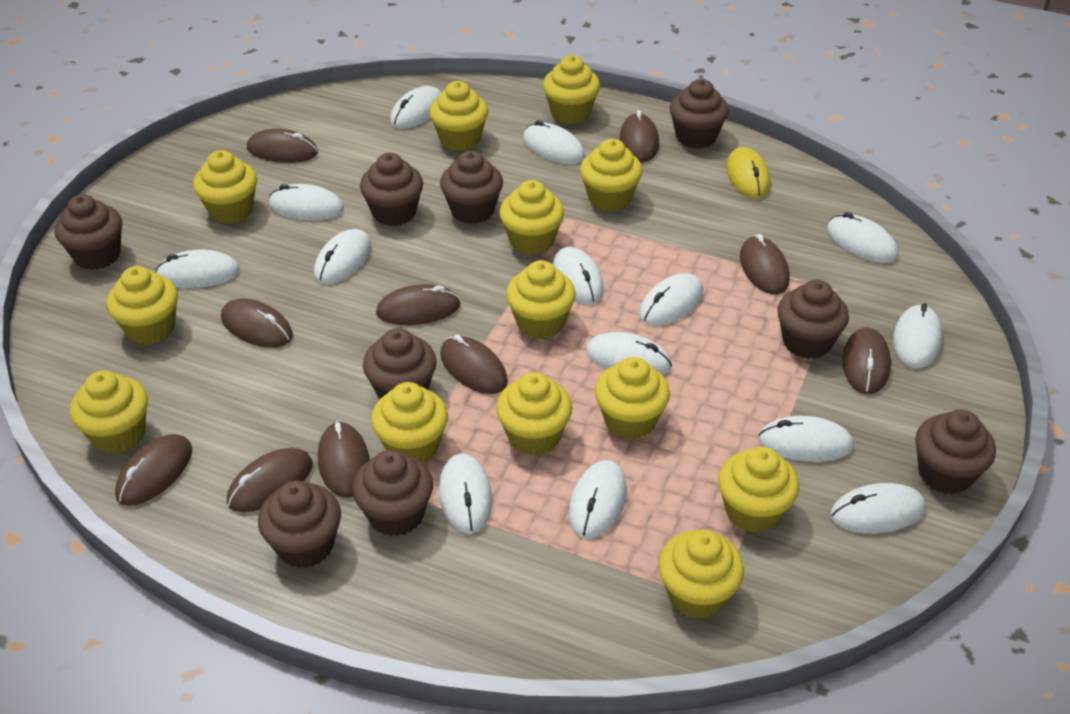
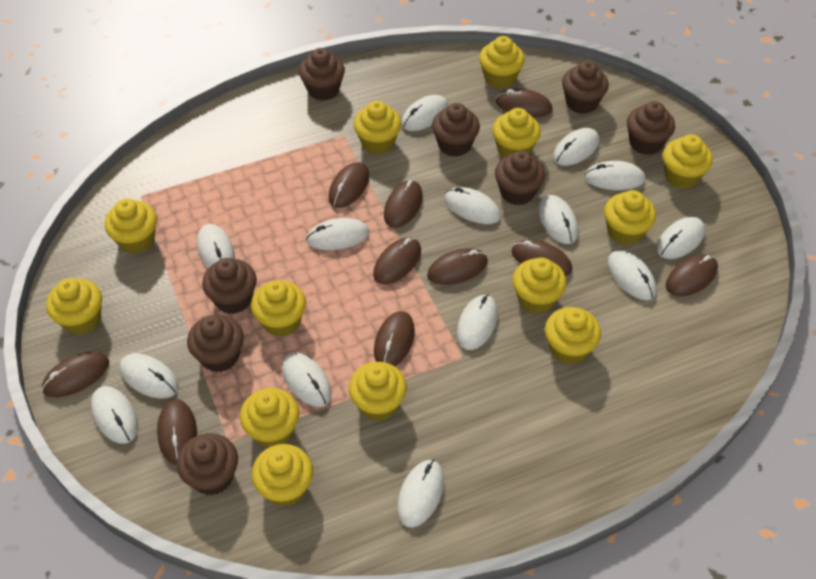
brown cupcake: 9 -> 8
yellow mouse: 1 -> 0

